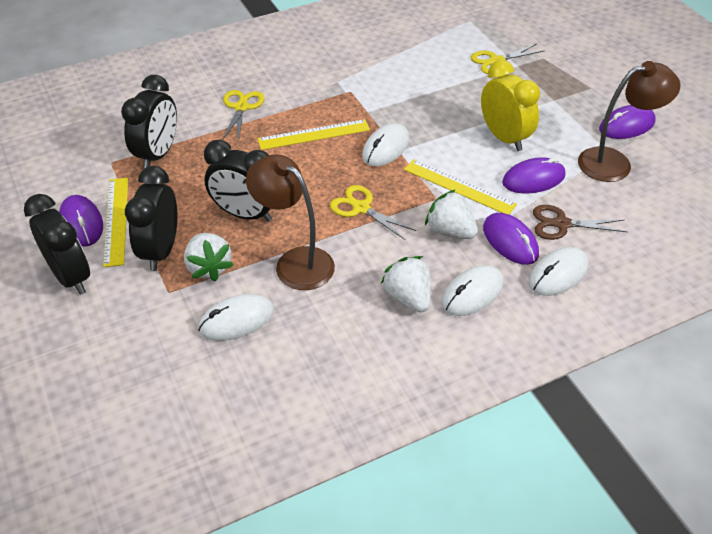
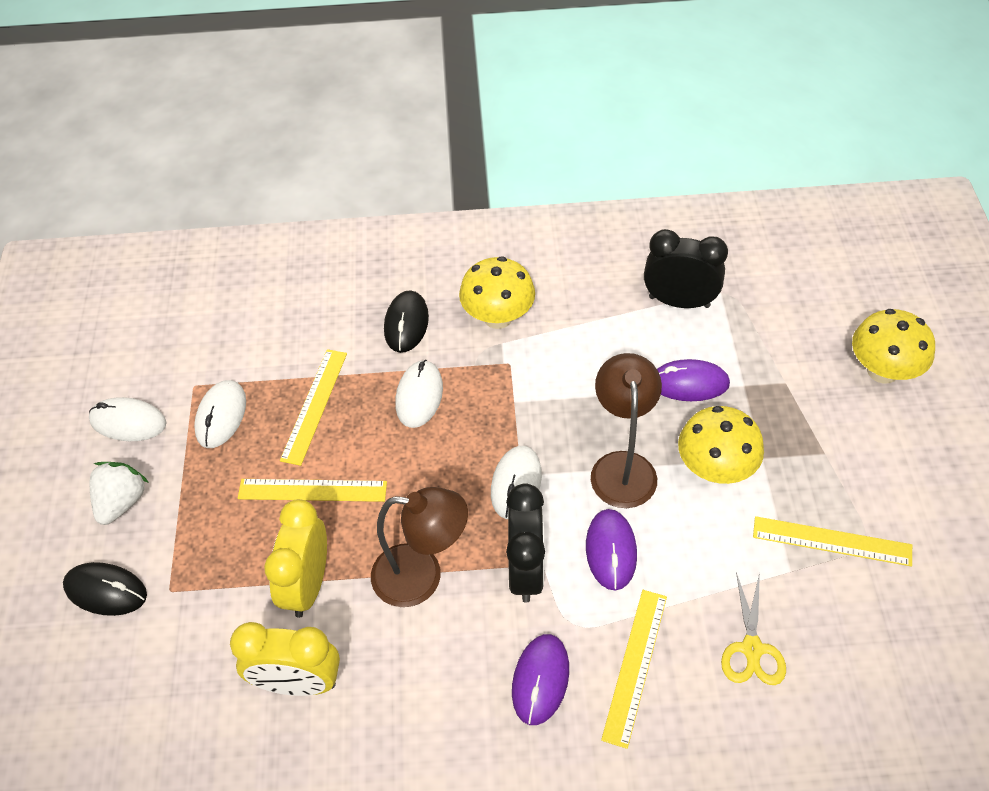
black clock: 4 -> 2
black mouse: 0 -> 2
brown scissors: 1 -> 0
purple mouse: 4 -> 3
white strawberry: 3 -> 1
yellow clock: 1 -> 2
yellow mushroom: 0 -> 3
yellow ruler: 3 -> 4
yellow scissors: 3 -> 1

